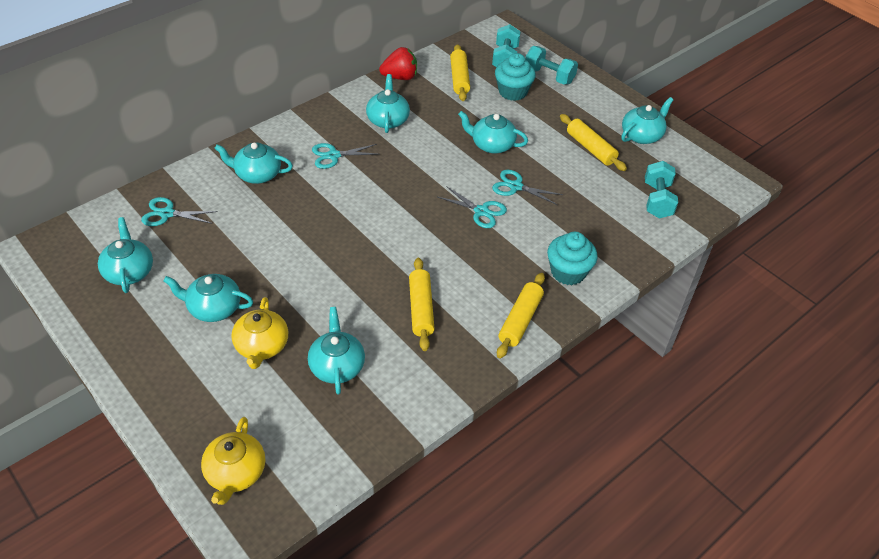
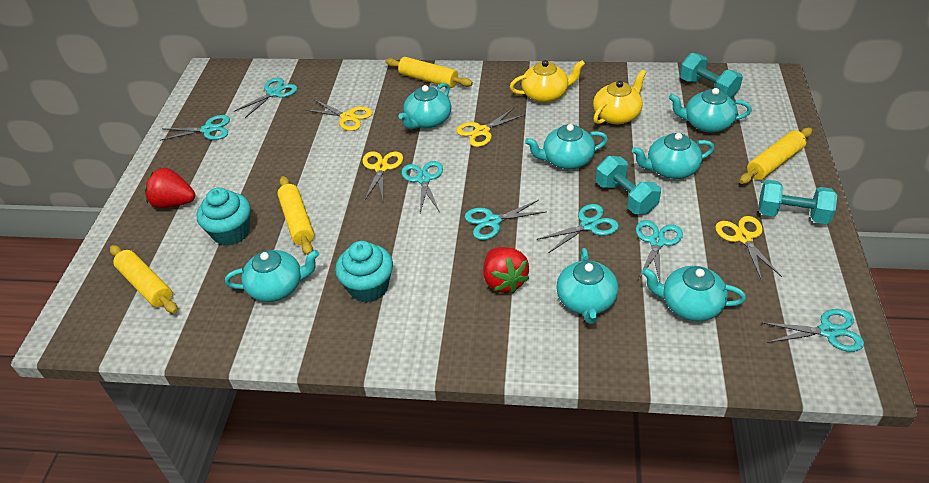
red strawberry: 1 -> 2
turquoise scissors: 4 -> 7
yellow scissors: 0 -> 4

